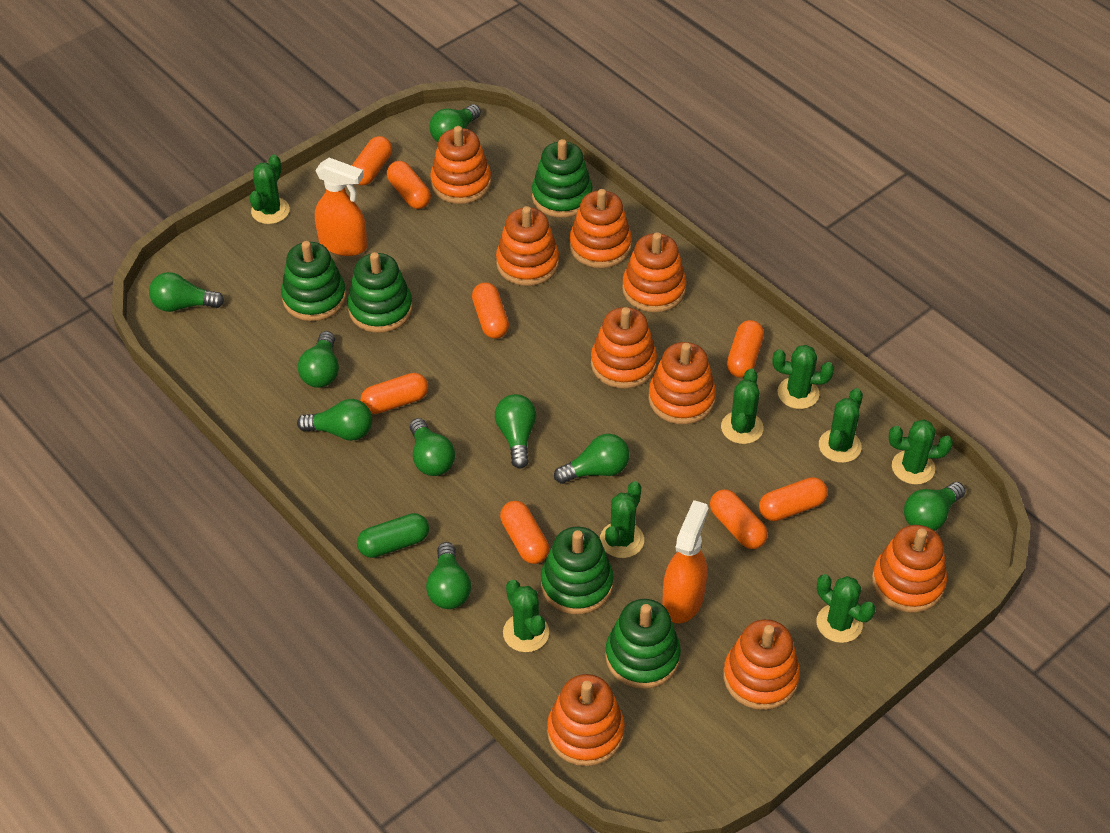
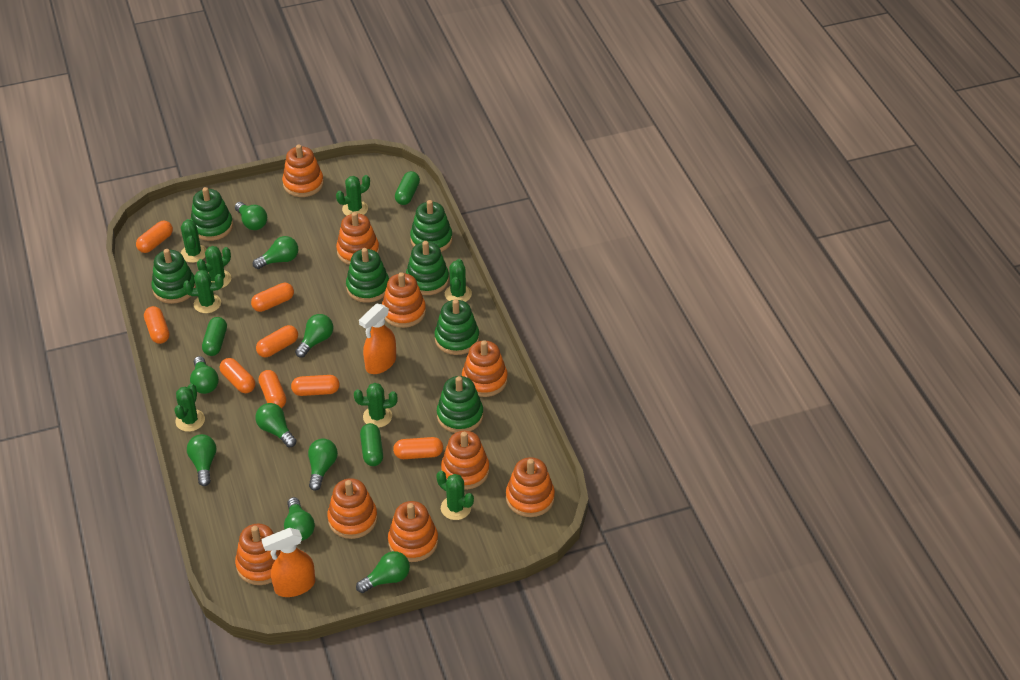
green capsule: 1 -> 3
green stacking toy: 5 -> 7

